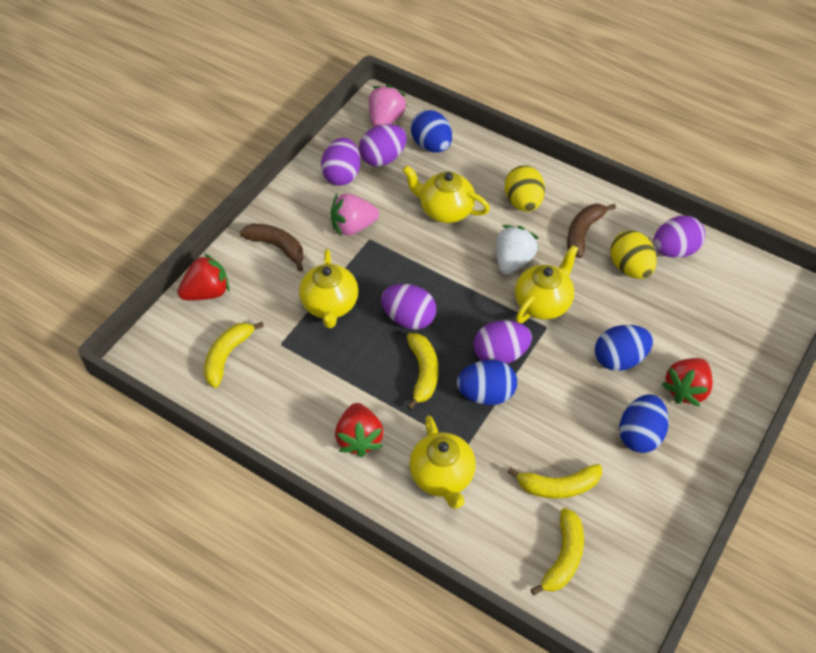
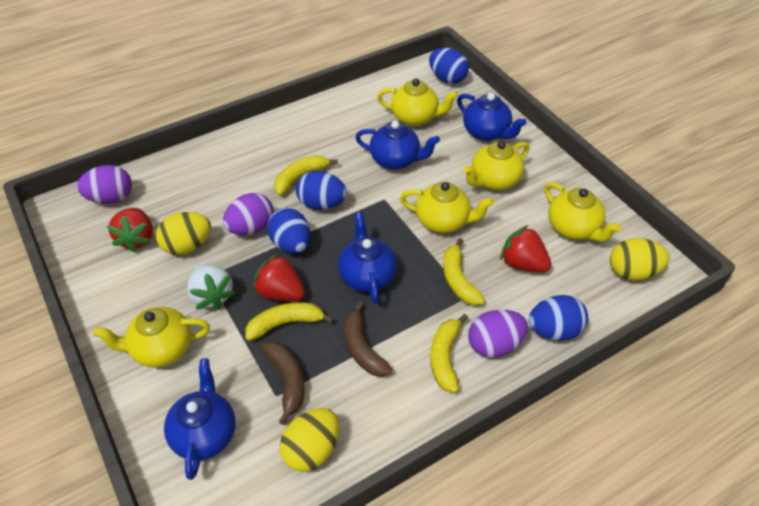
blue teapot: 0 -> 4
pink strawberry: 2 -> 0
purple egg: 5 -> 3
yellow egg: 2 -> 3
yellow teapot: 4 -> 5

